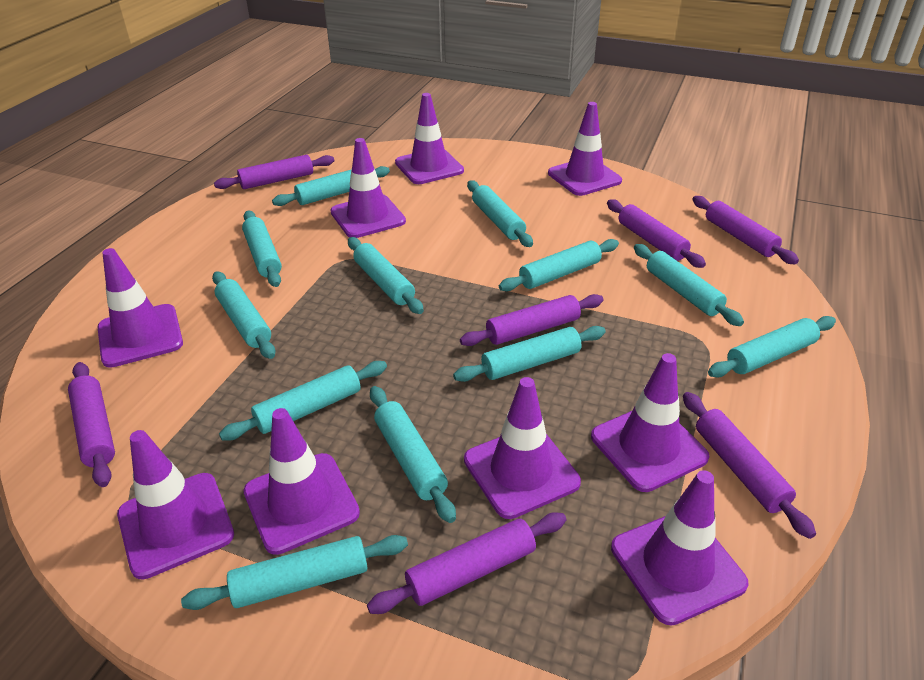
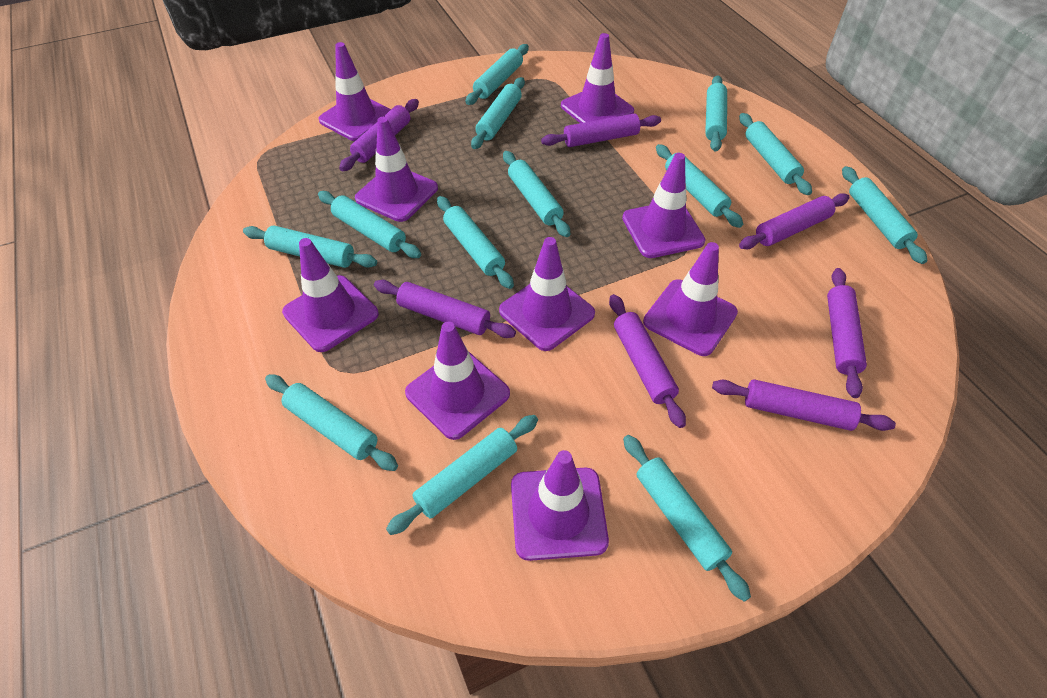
turquoise rolling pin: 12 -> 13

